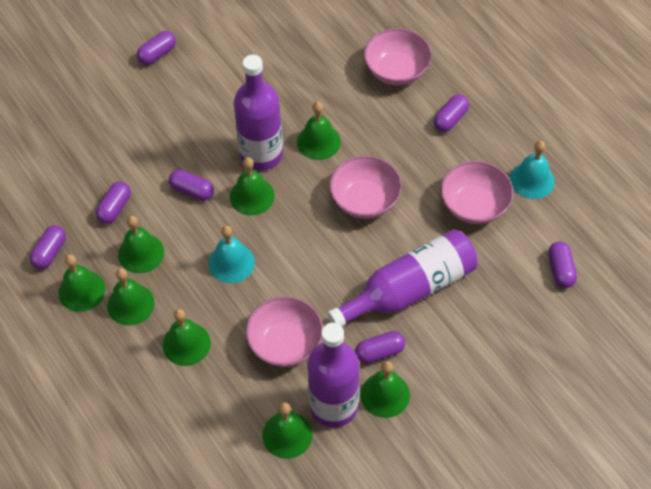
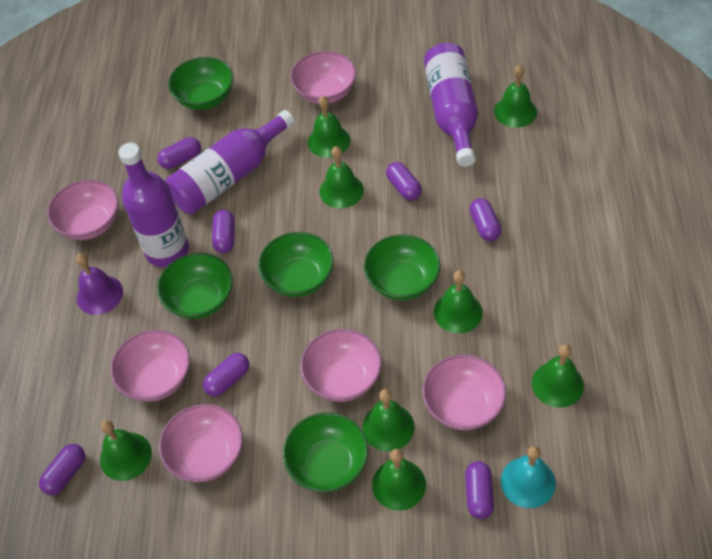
green bowl: 0 -> 5
pink bowl: 4 -> 6
purple bell: 0 -> 1
turquoise bell: 2 -> 1

